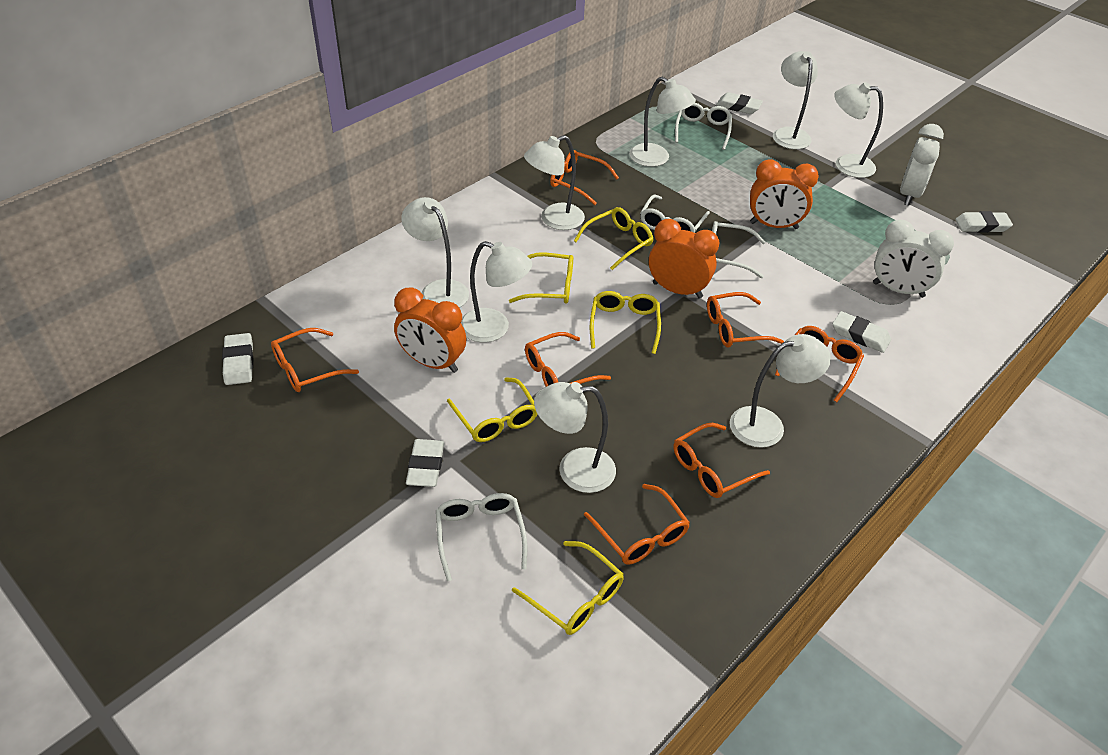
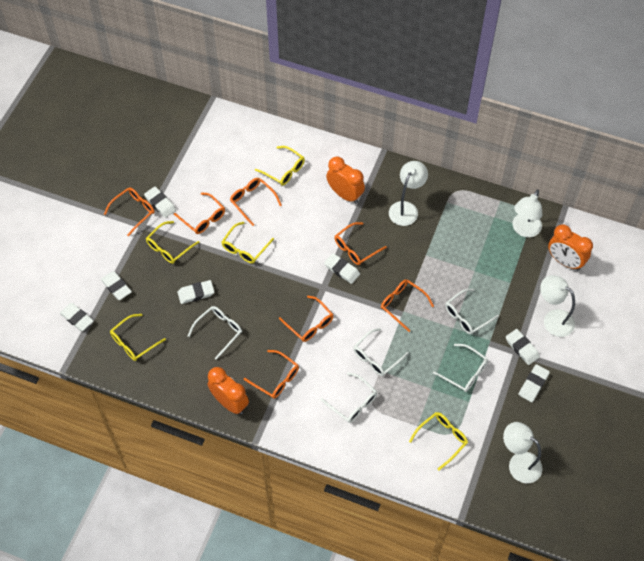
white clock: 2 -> 0
white eraser: 5 -> 7
white glasses: 4 -> 5
white lamp: 8 -> 4

